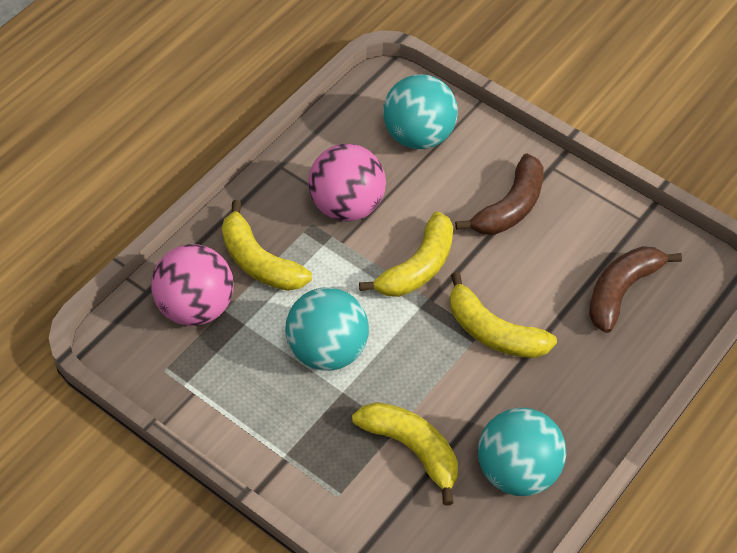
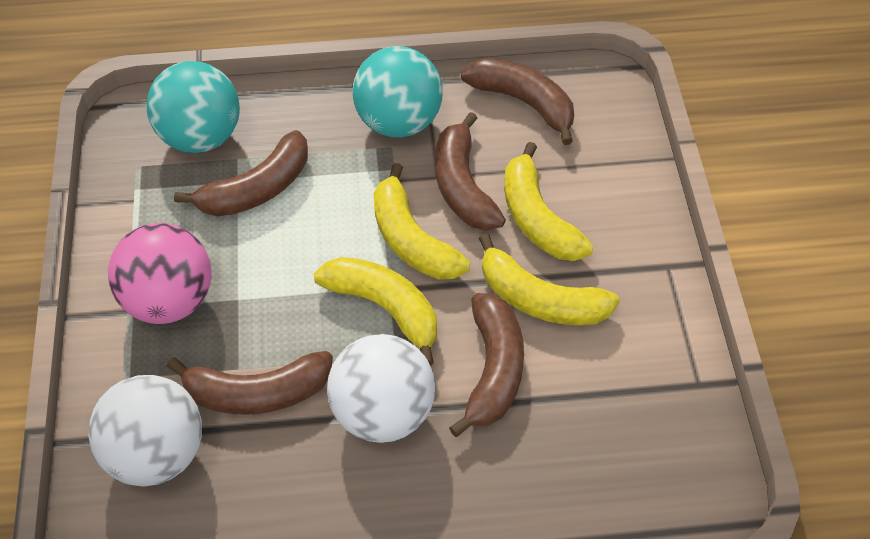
brown banana: 2 -> 5
pink ball: 2 -> 1
turquoise ball: 3 -> 2
white ball: 0 -> 2

